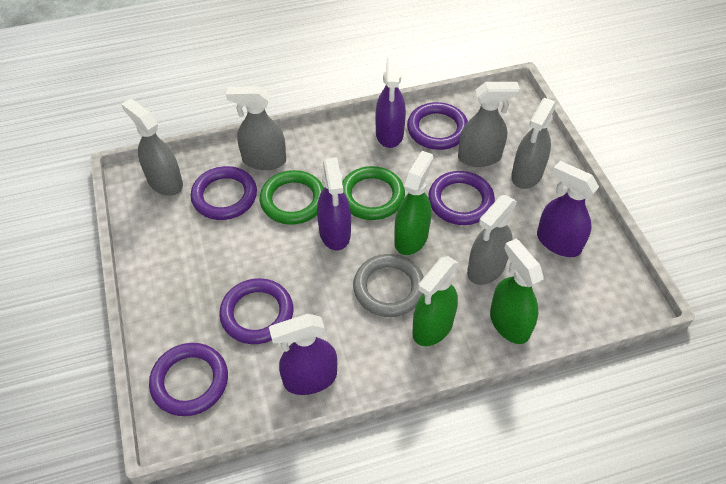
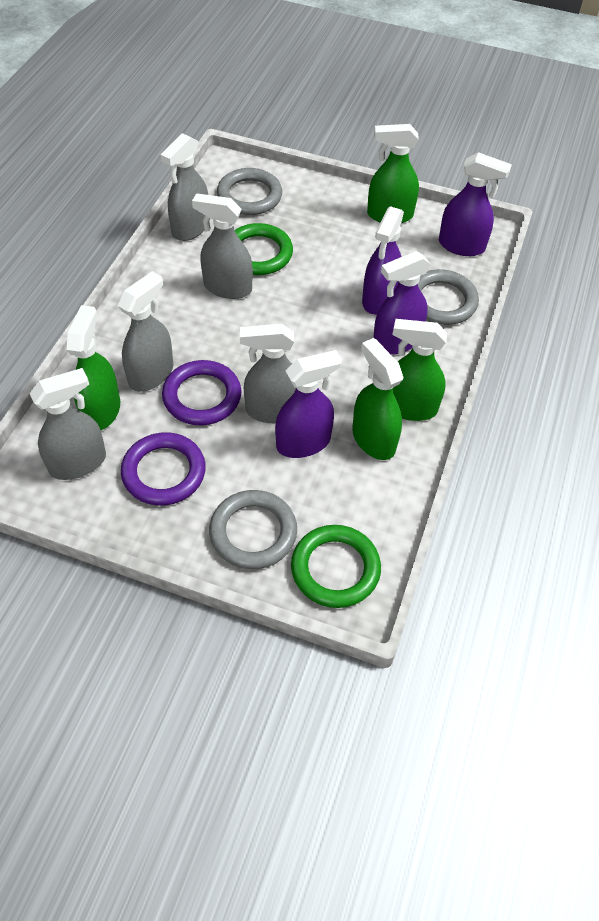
green spray bottle: 3 -> 4
grey ring: 1 -> 3
purple ring: 5 -> 2

